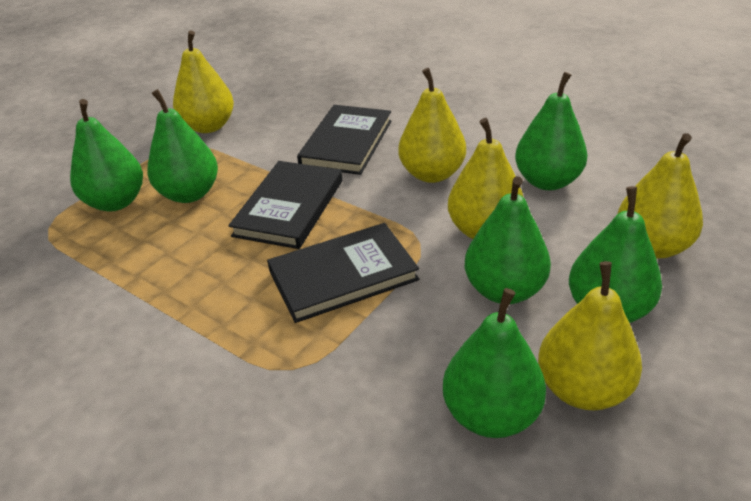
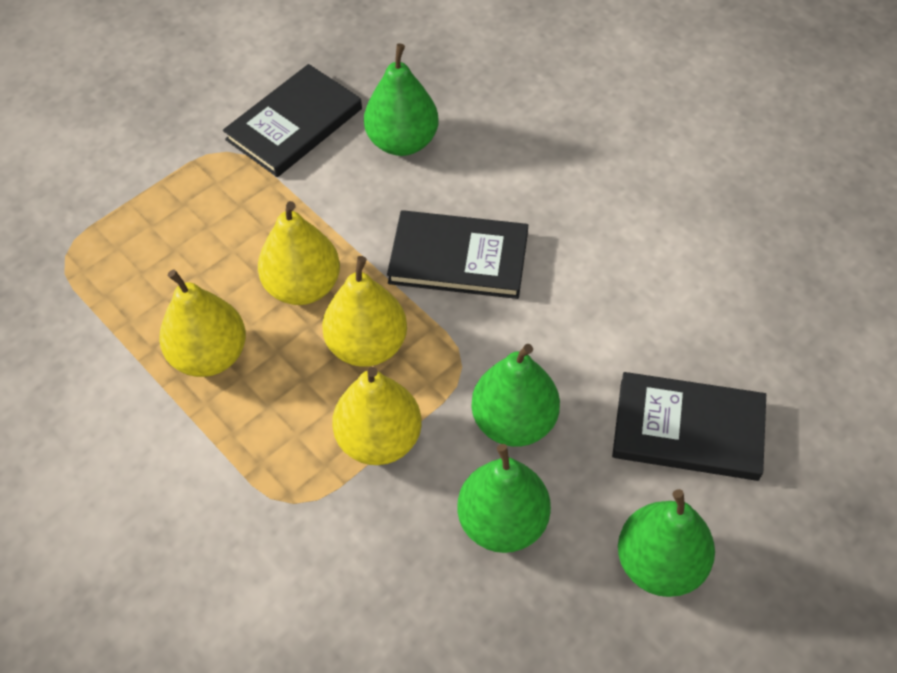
green pear: 6 -> 4
yellow pear: 5 -> 4

